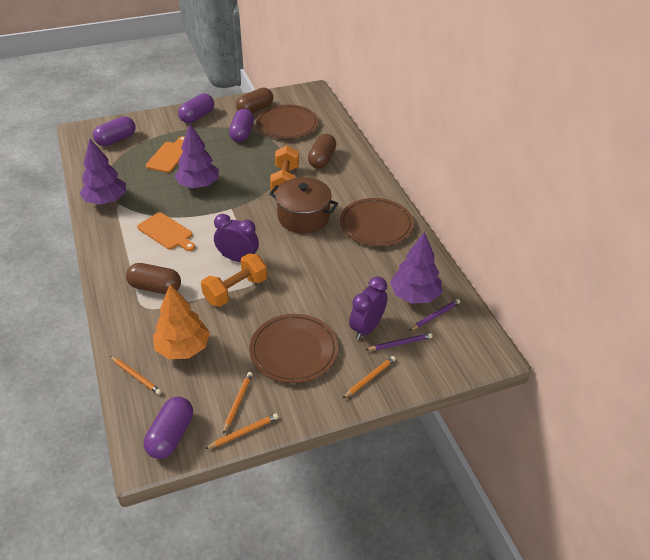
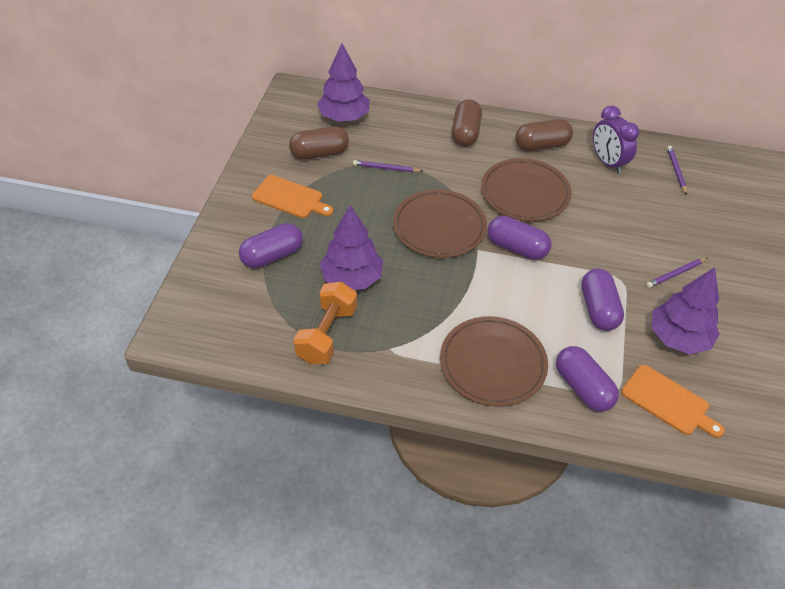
brown pot: 1 -> 0
orange dumbbell: 2 -> 1
orange pencil: 4 -> 0
orange tree: 1 -> 0
purple clock: 2 -> 1
purple pencil: 2 -> 3

